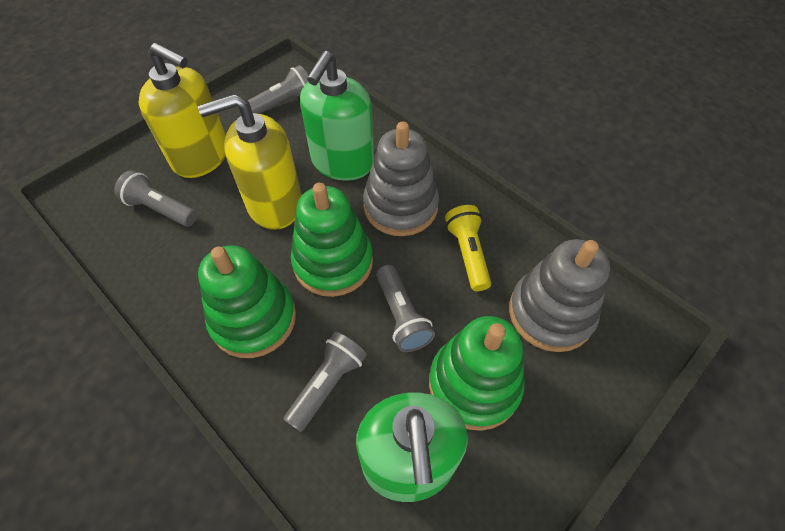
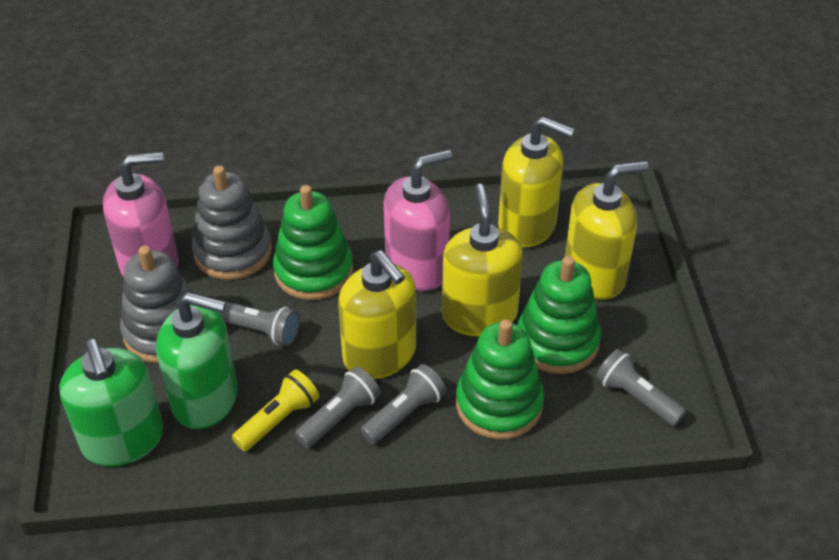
pink soap dispenser: 0 -> 2
yellow soap dispenser: 2 -> 4

